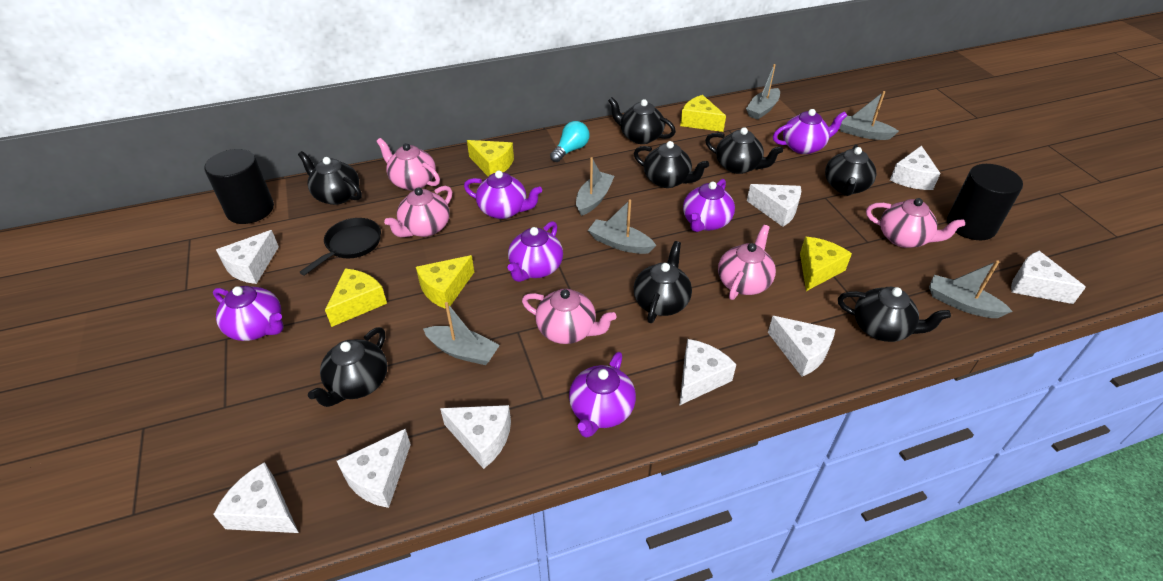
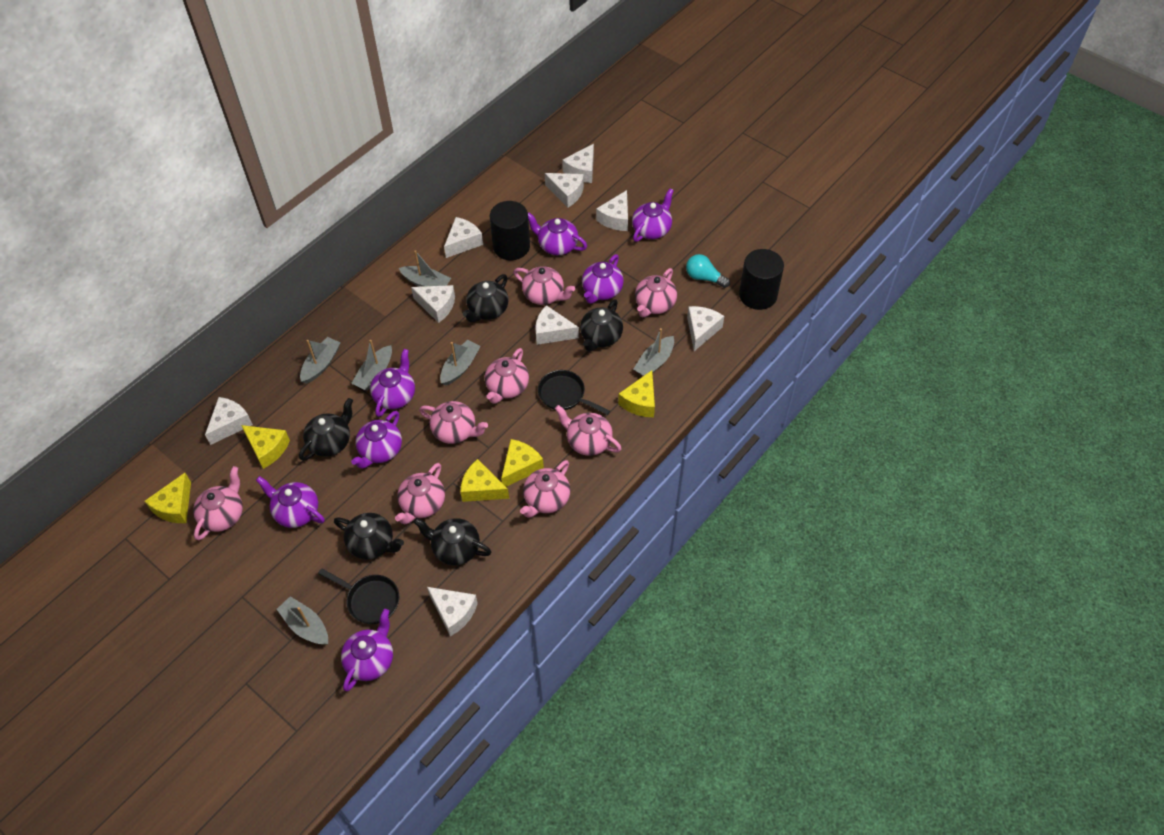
black pan: 1 -> 2
black teapot: 8 -> 5
pink teapot: 5 -> 8
purple teapot: 6 -> 7

